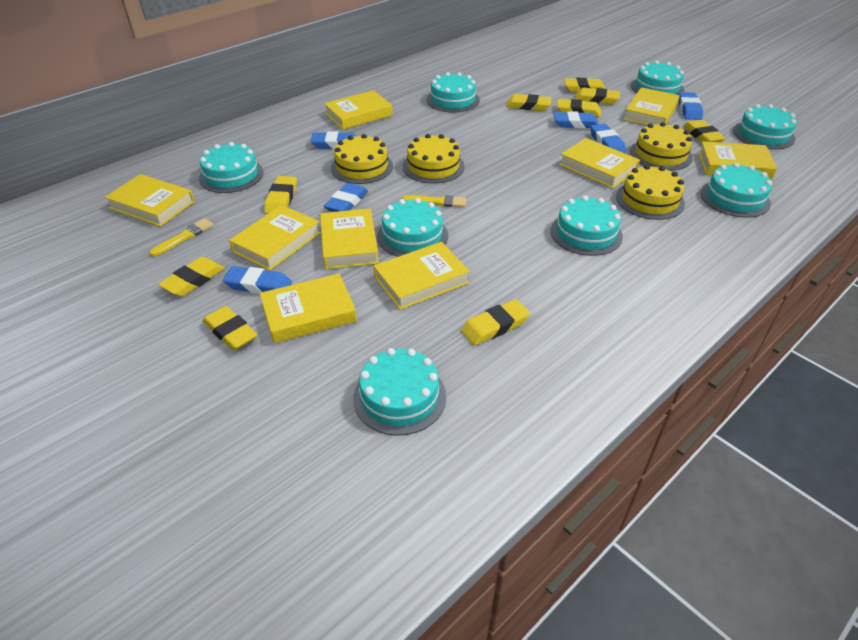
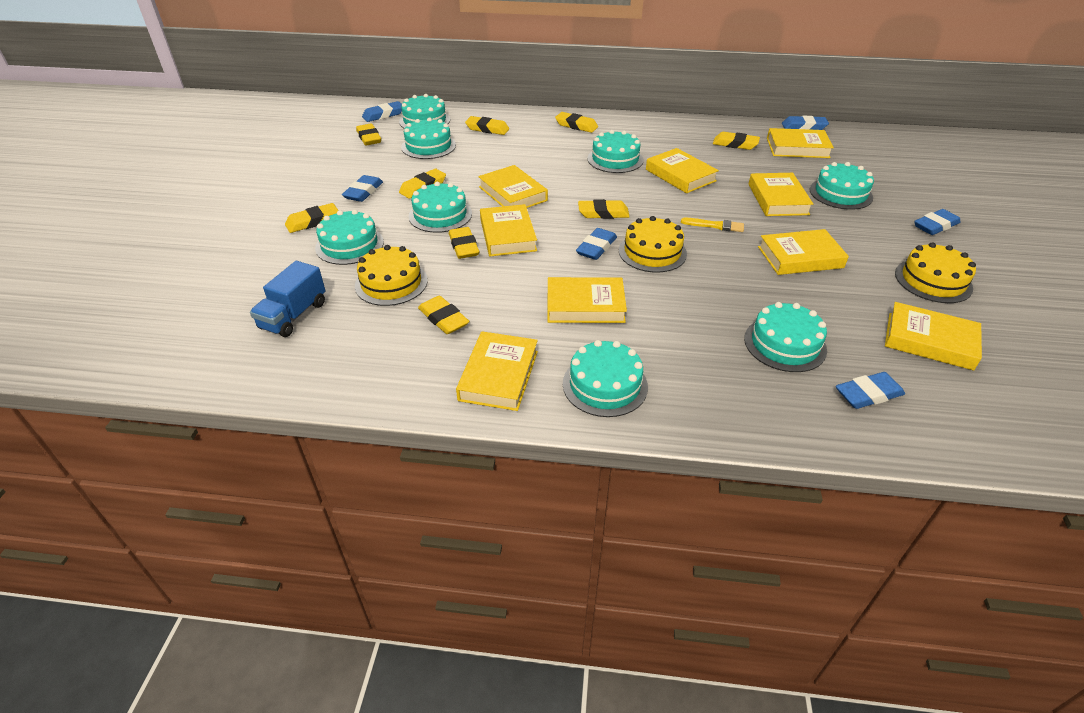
blue truck: 0 -> 1
yellow brush: 2 -> 1
yellow cake: 4 -> 3

